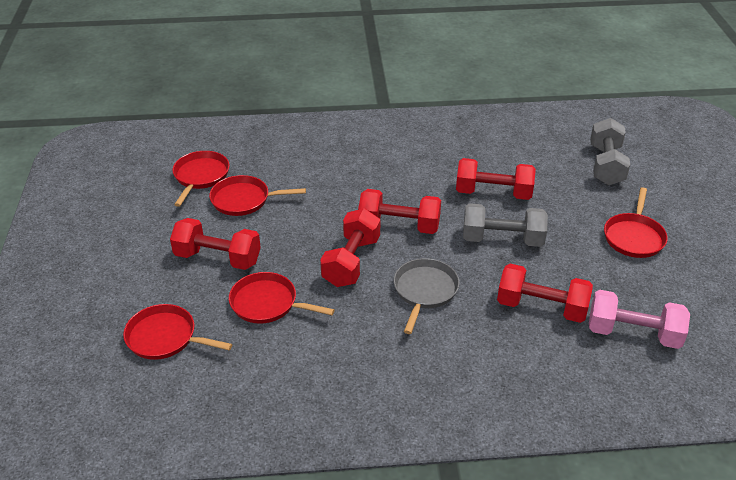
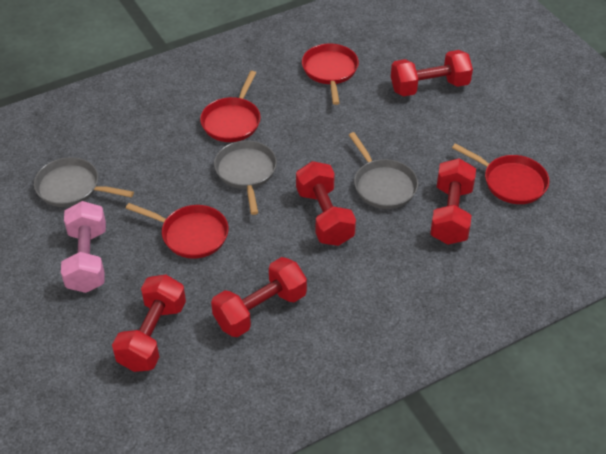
grey dumbbell: 2 -> 0
grey pan: 1 -> 3
red pan: 5 -> 4

